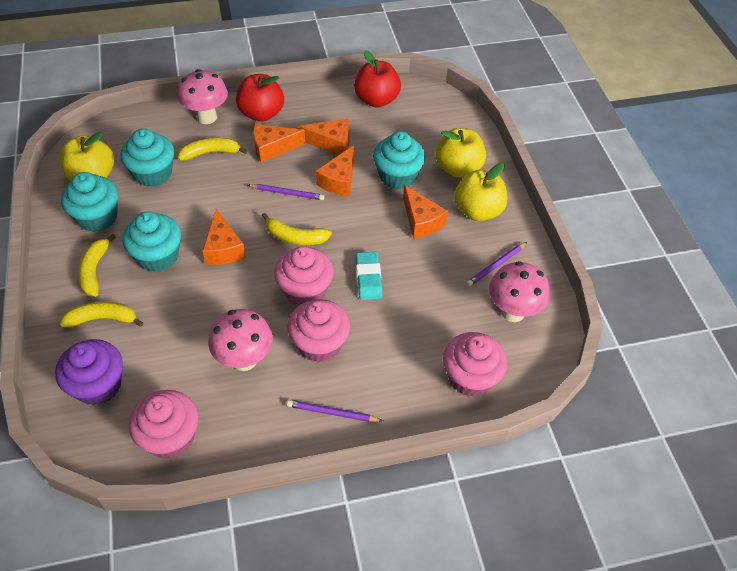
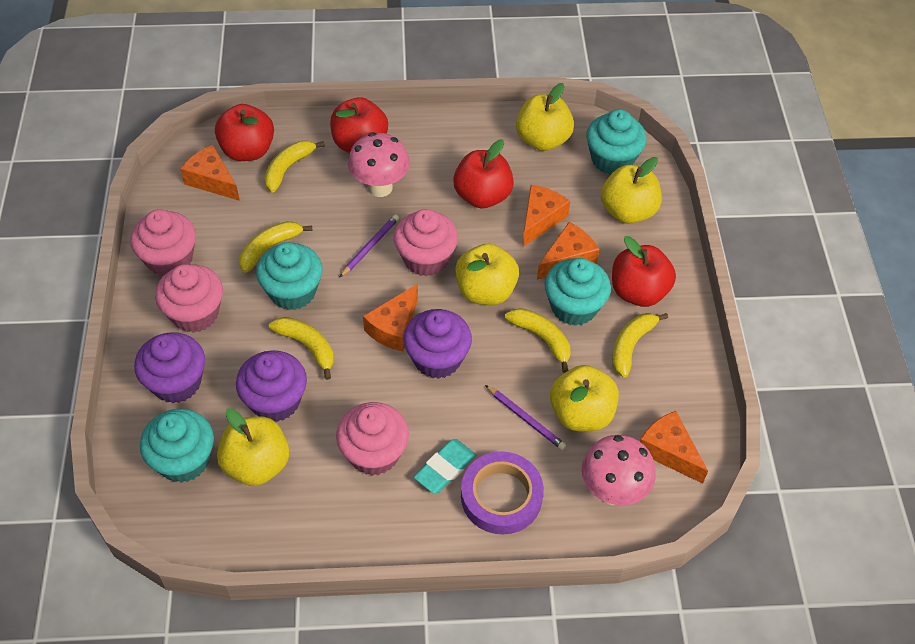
pink mushroom: 3 -> 2
purple cupcake: 1 -> 3
purple pencil: 3 -> 2
purple tape: 0 -> 1
red apple: 2 -> 4
yellow apple: 3 -> 5
yellow banana: 4 -> 5

